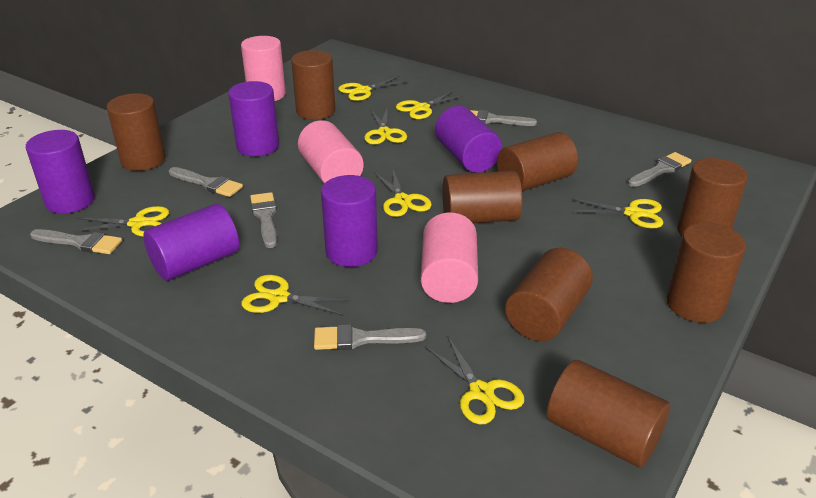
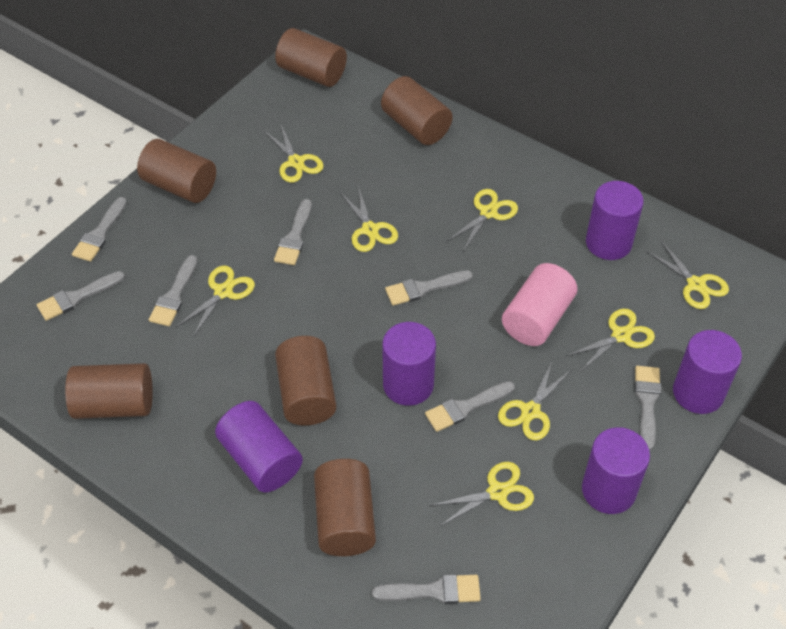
brown cylinder: 8 -> 6
grey brush: 6 -> 8
pink cylinder: 3 -> 1

